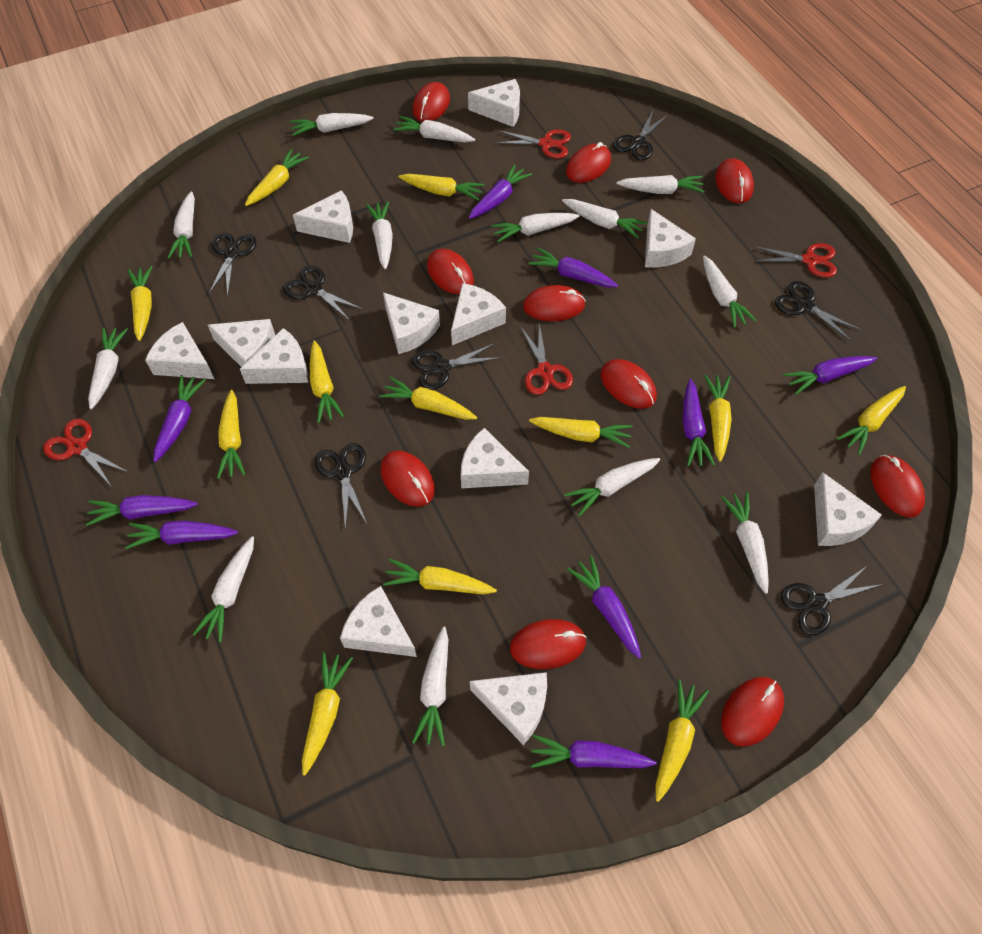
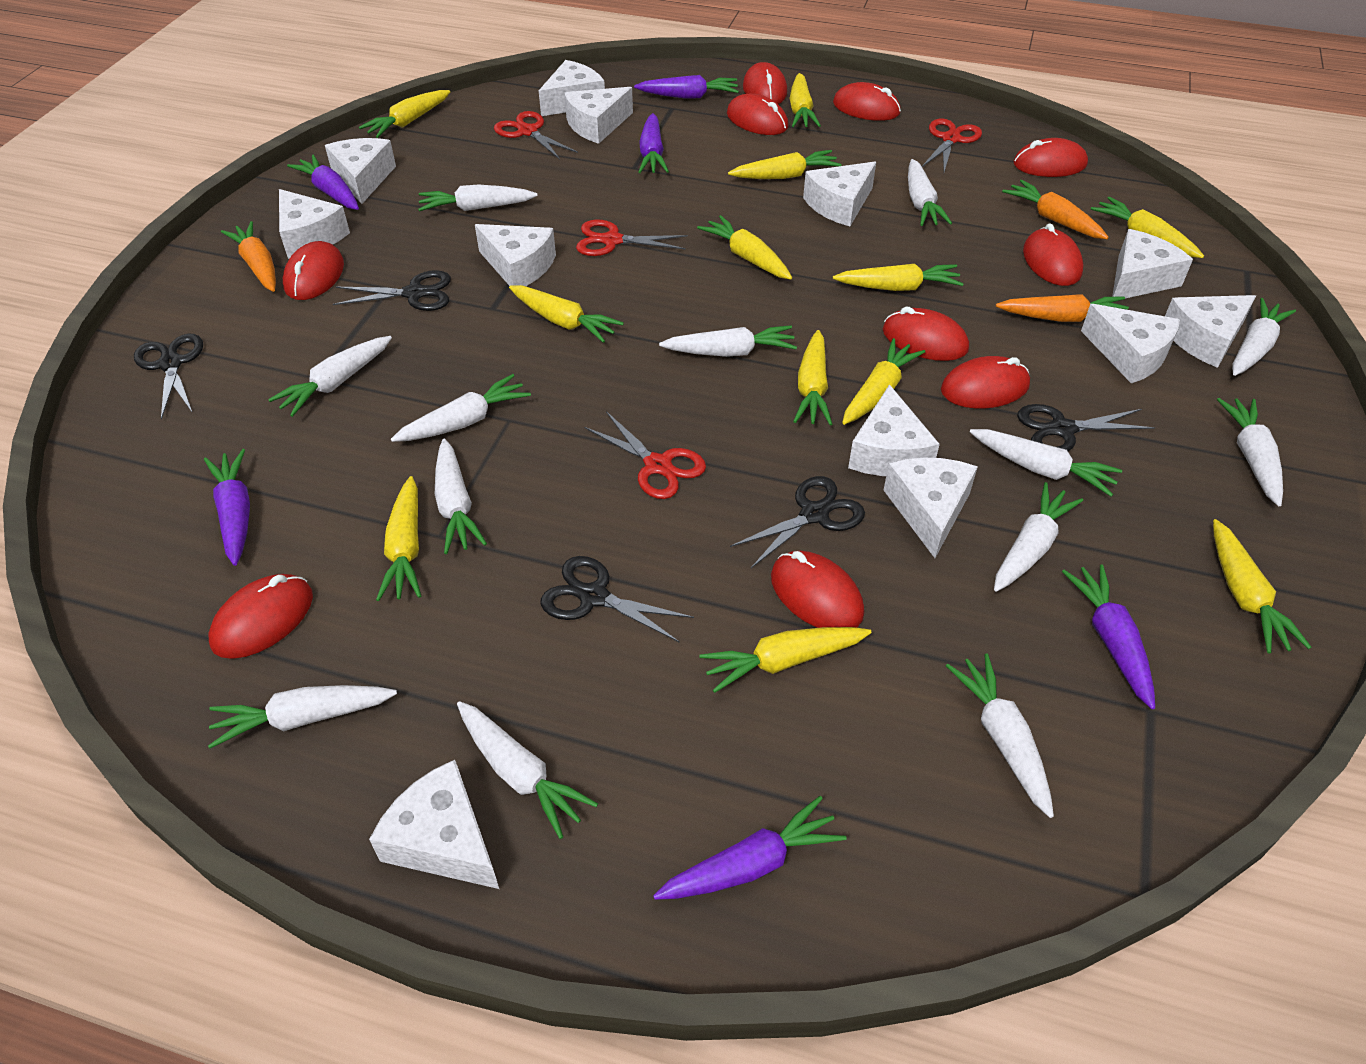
black scissors: 7 -> 5
orange carrot: 0 -> 3
purple carrot: 9 -> 6

